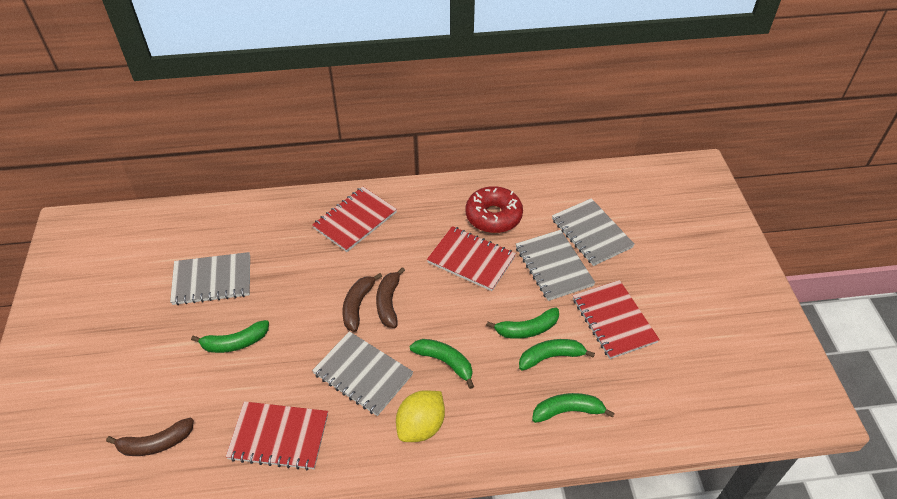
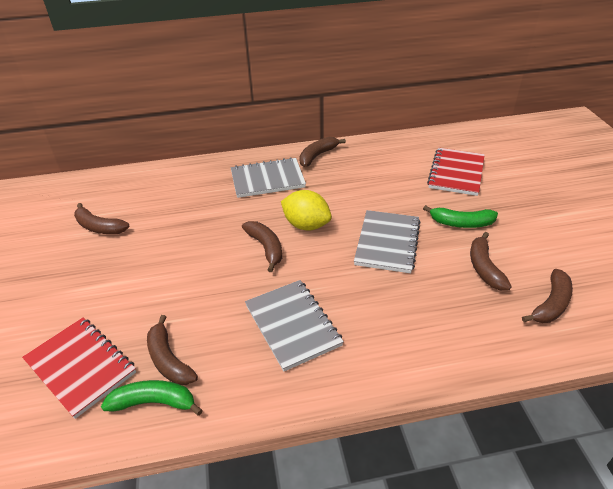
brown banana: 3 -> 6
green banana: 5 -> 2
grey notebook: 4 -> 3
red donut: 1 -> 0
red notebook: 4 -> 2

